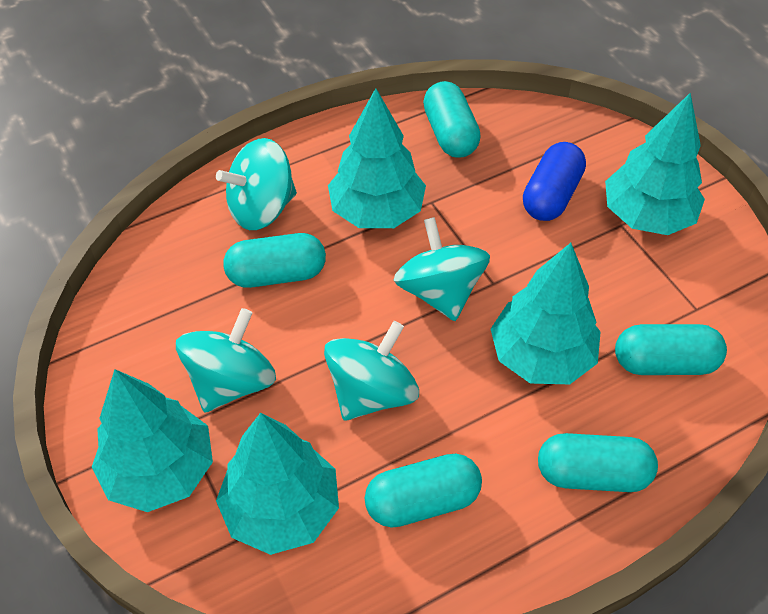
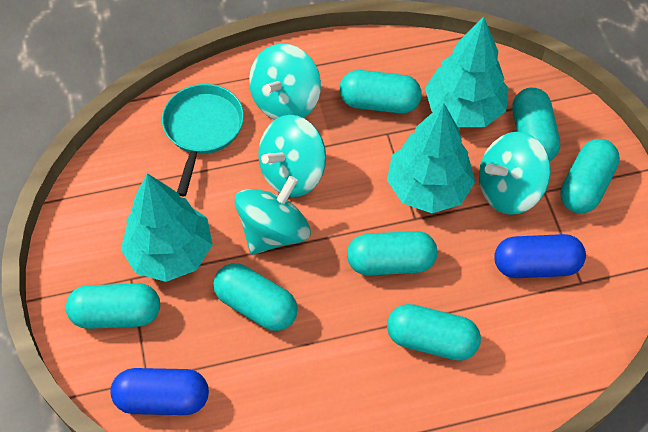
blue capsule: 1 -> 2
turquoise capsule: 5 -> 7
turquoise pan: 0 -> 1
turquoise tree: 5 -> 3

